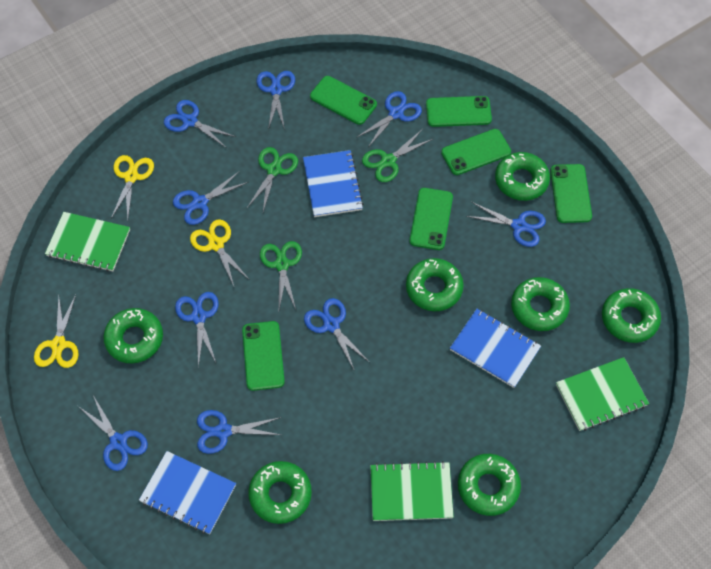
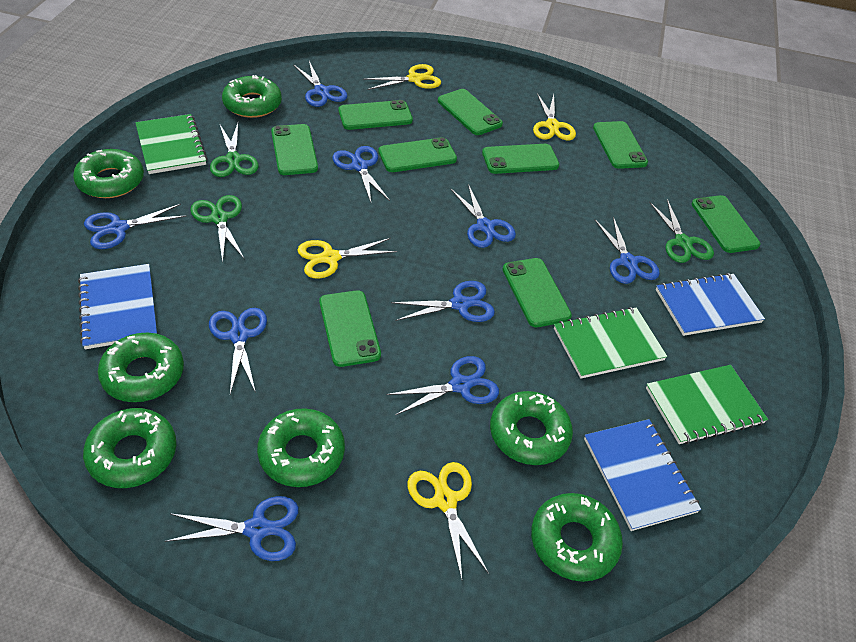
green phone: 6 -> 9
yellow scissors: 3 -> 4

